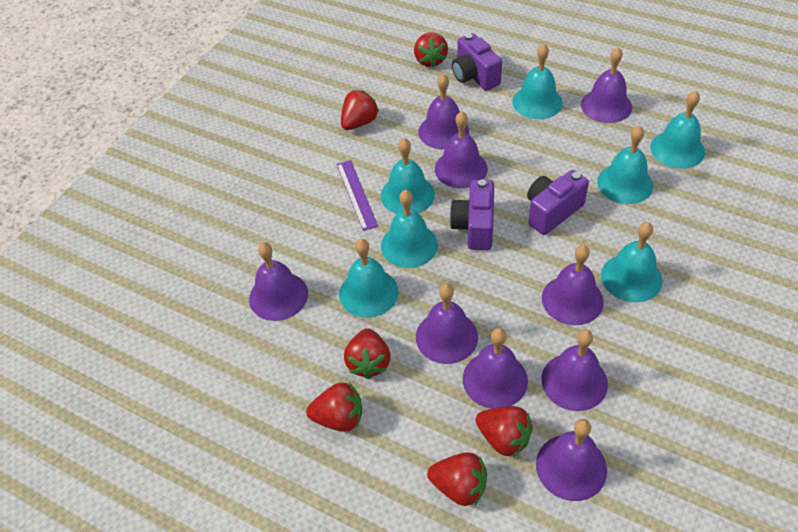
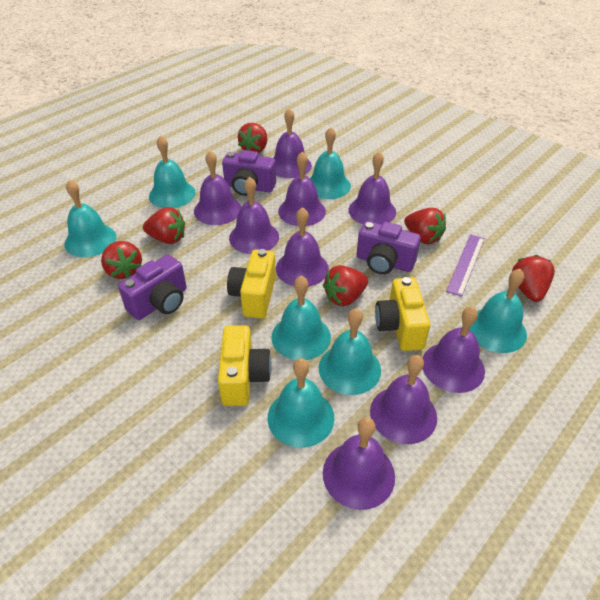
yellow camera: 0 -> 3

